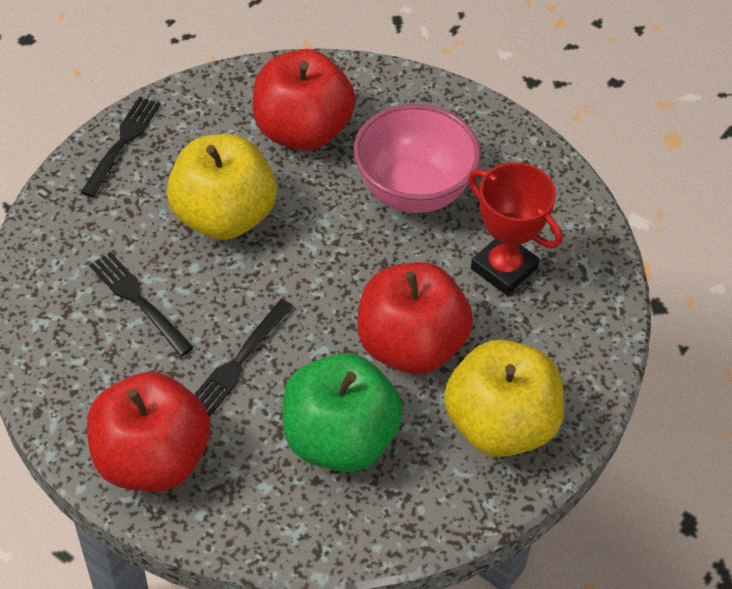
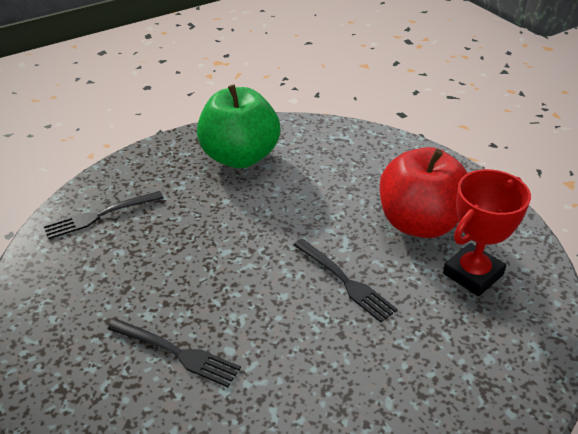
pink bowl: 1 -> 0
red apple: 3 -> 1
yellow apple: 2 -> 0

